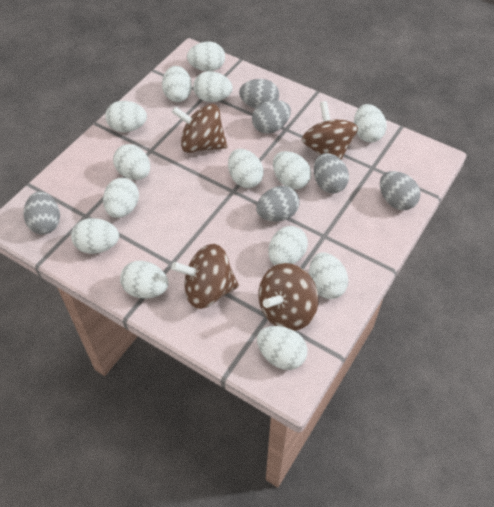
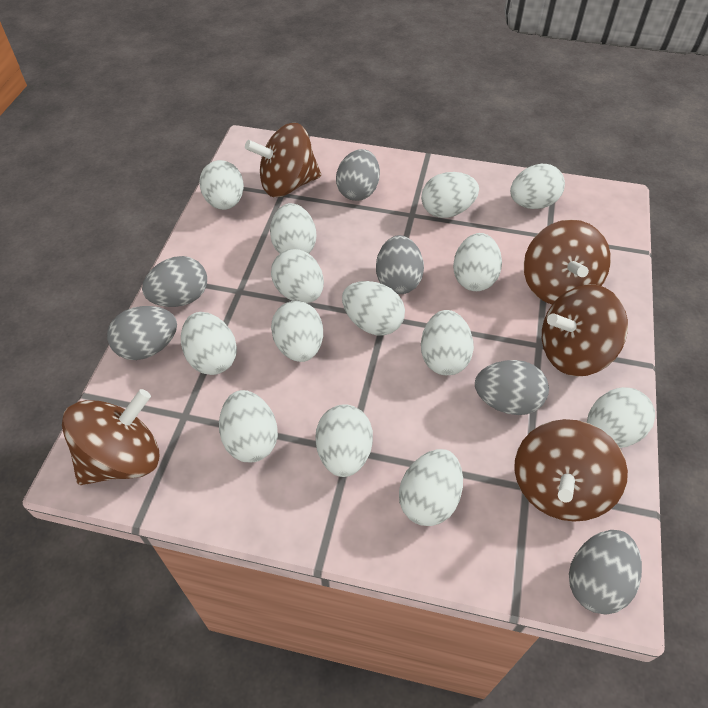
brown spinning top: 4 -> 5

